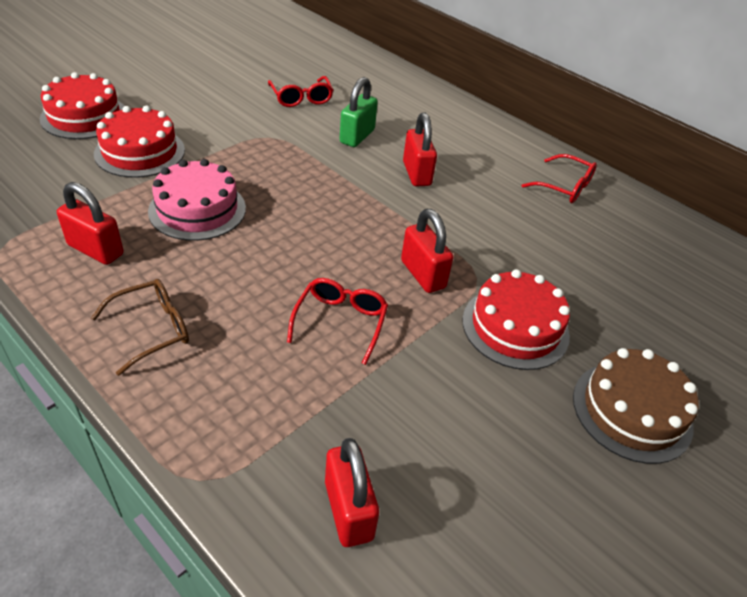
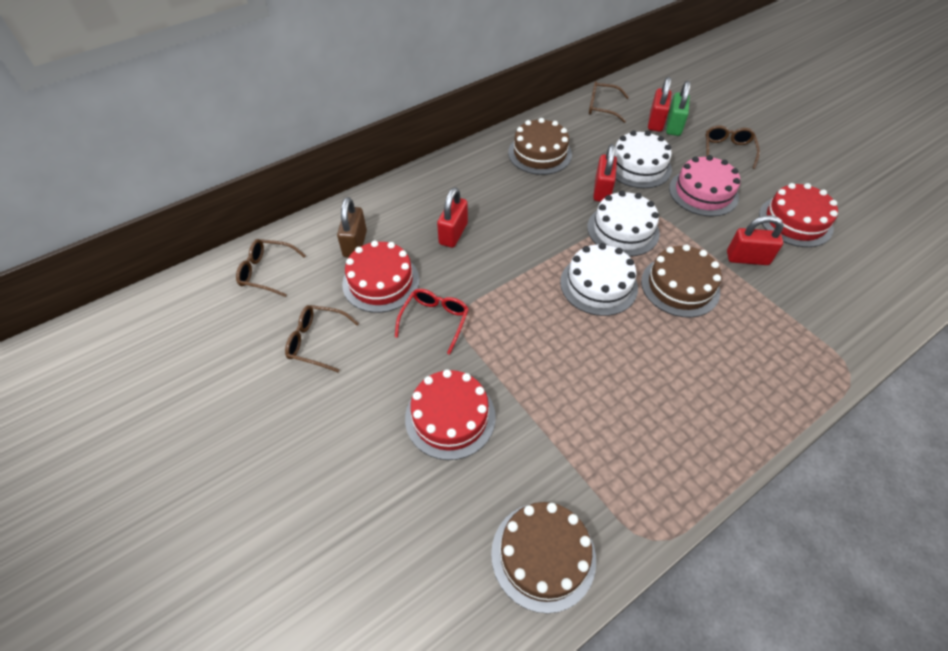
brown cake: 1 -> 3
brown glasses: 1 -> 4
brown padlock: 0 -> 1
red glasses: 3 -> 1
white cake: 0 -> 3

